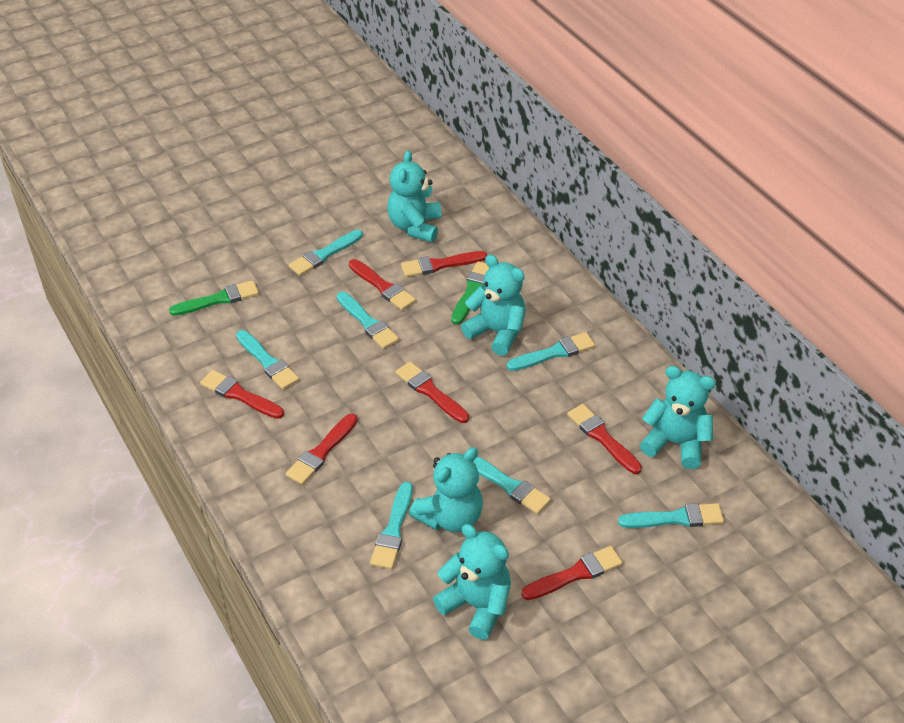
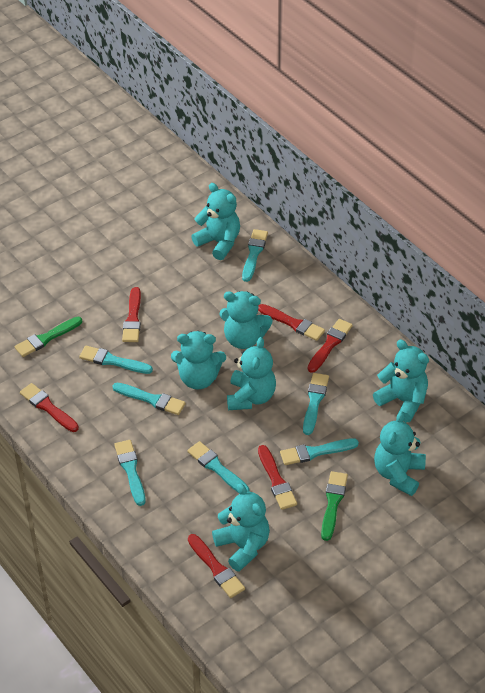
red brush: 7 -> 6
turquoise teddy bear: 5 -> 7

